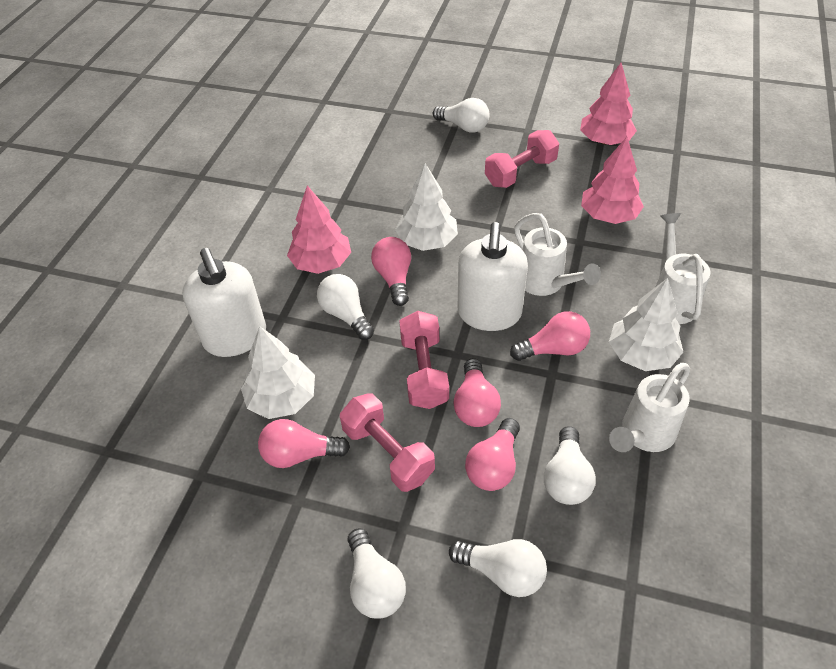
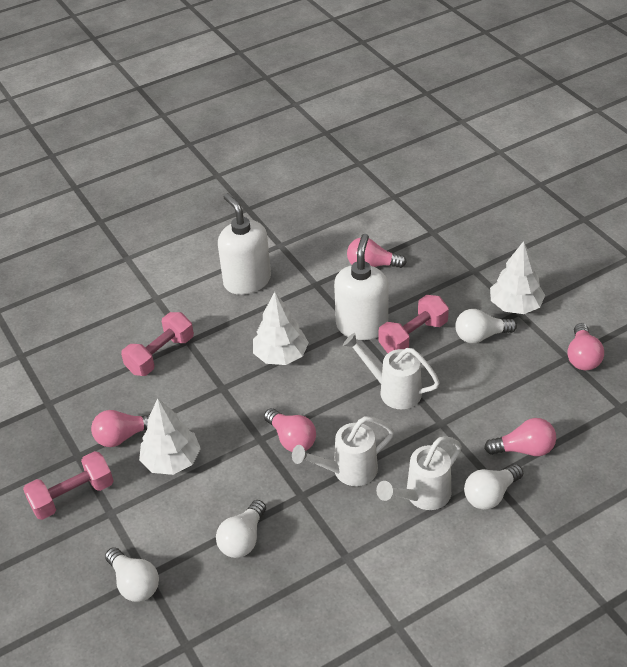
pink tree: 3 -> 0
white light bulb: 5 -> 4

